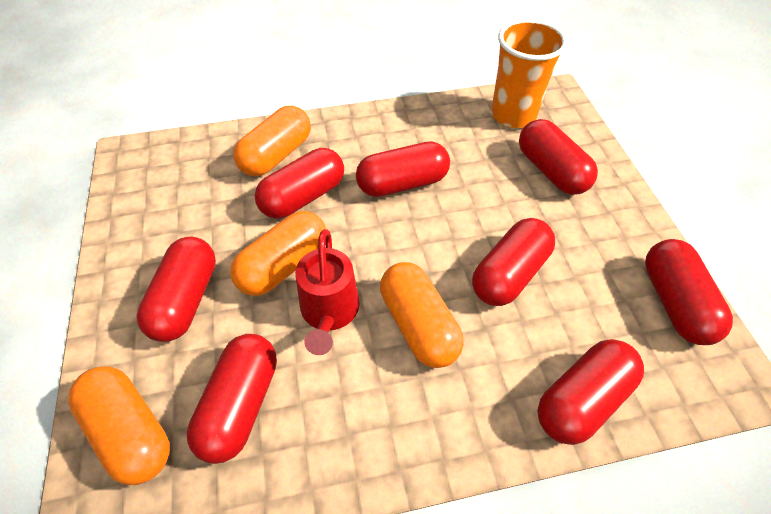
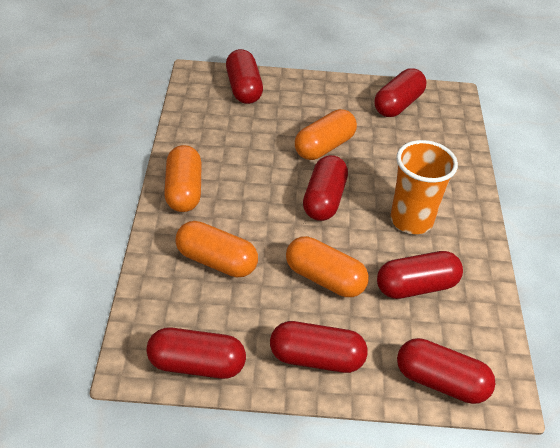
red capsule: 8 -> 7
red watering can: 1 -> 0

